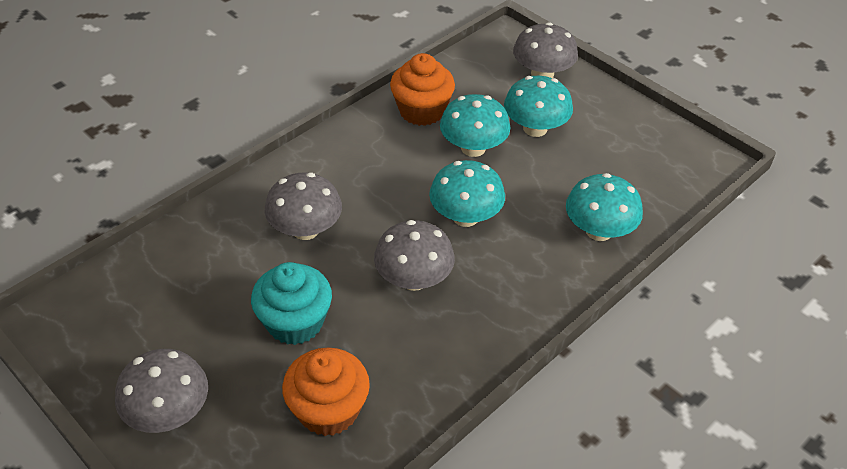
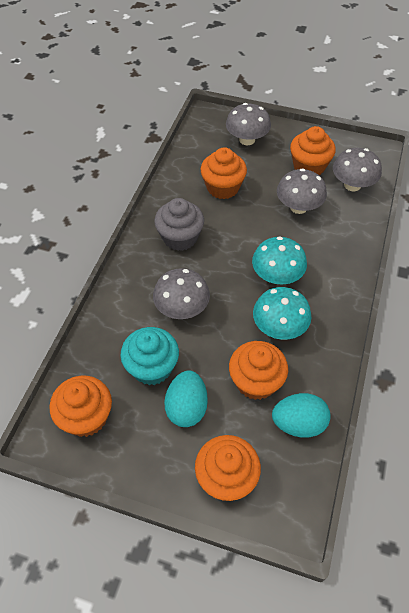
grey cupcake: 0 -> 1
orange cupcake: 2 -> 5
turquoise egg: 0 -> 2
turquoise mushroom: 4 -> 2

